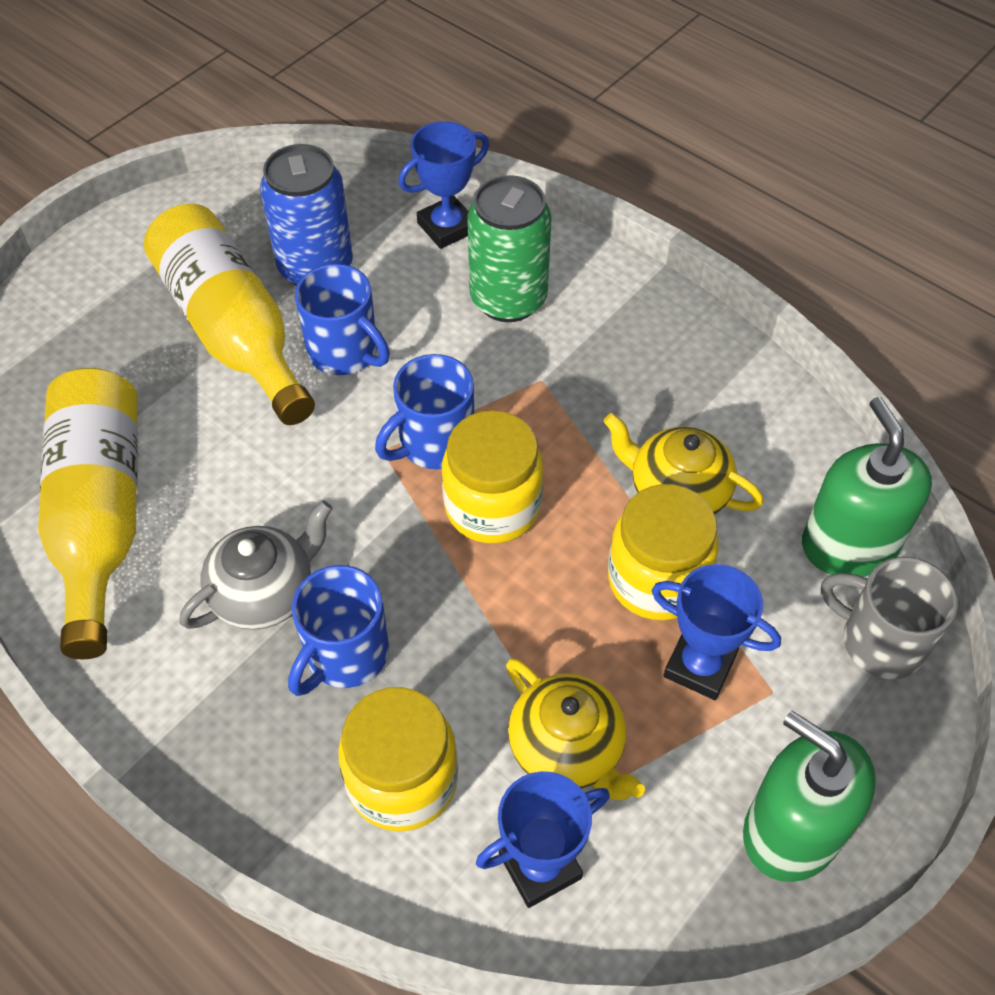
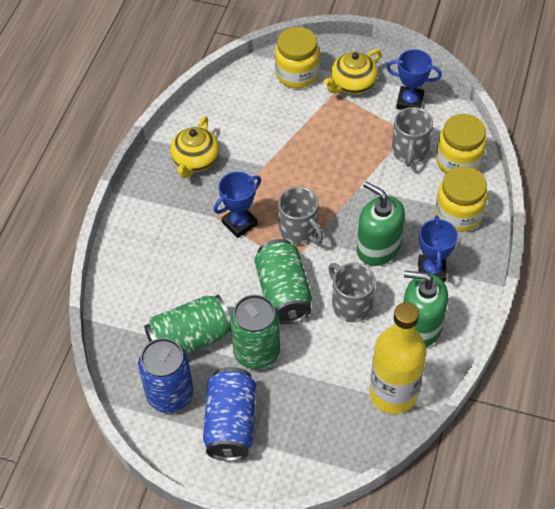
blue can: 1 -> 2
blue mug: 3 -> 0
green can: 1 -> 3
grey mug: 1 -> 3
grey teapot: 1 -> 0
yellow bottle: 2 -> 1

